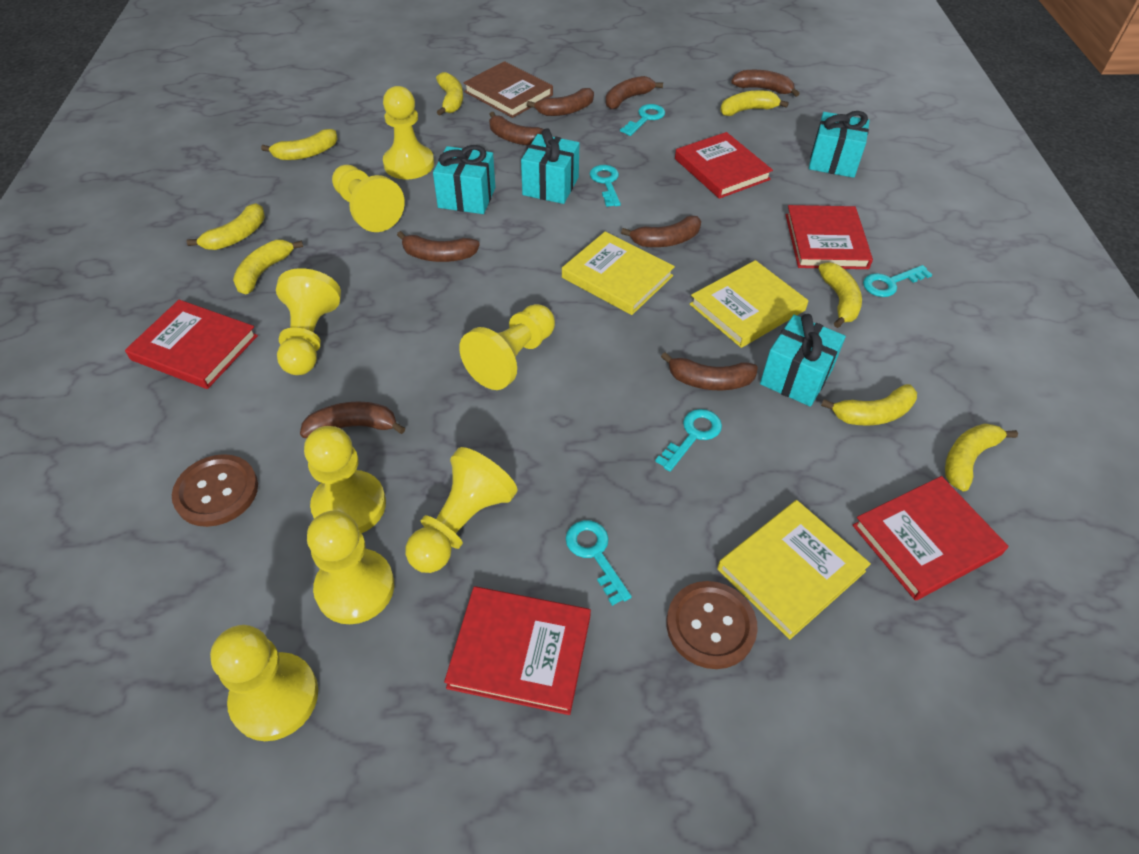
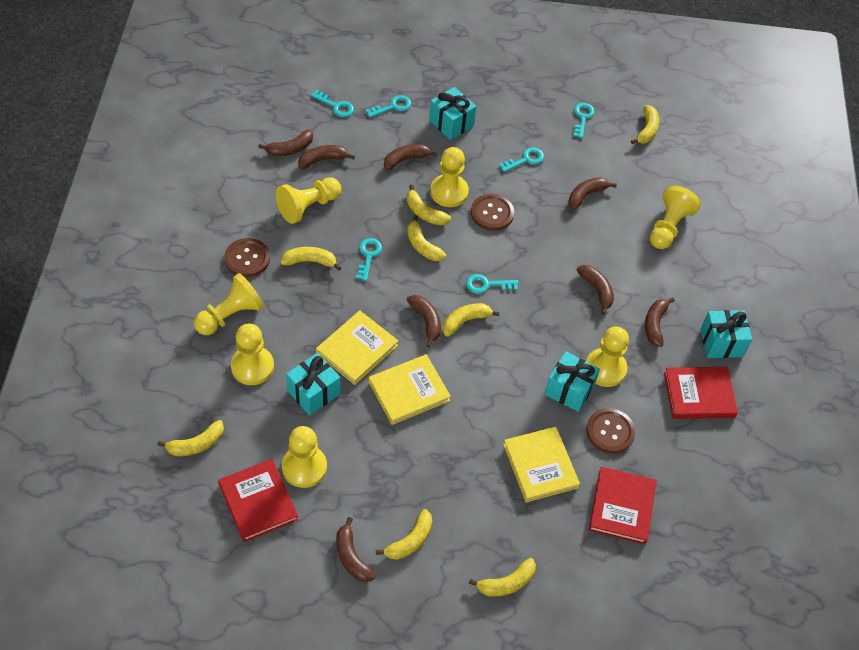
brown book: 1 -> 0
brown button: 2 -> 3
red book: 5 -> 3
turquoise key: 5 -> 6
yellow pawn: 8 -> 7

